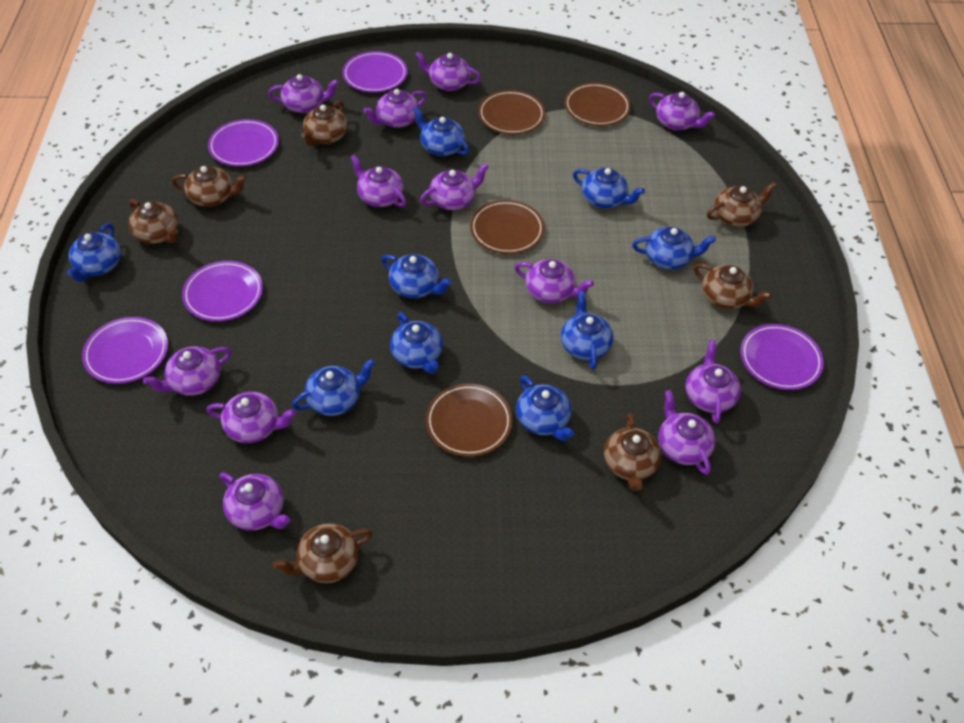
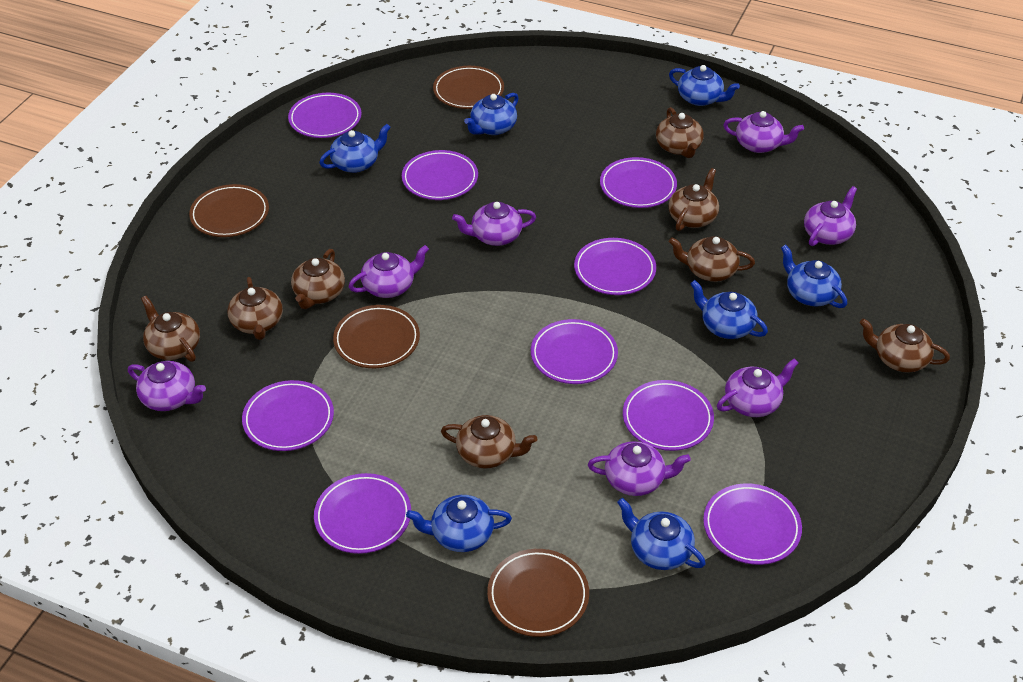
blue teapot: 9 -> 7
brown teapot: 7 -> 8
purple plate: 5 -> 9
purple teapot: 12 -> 7

